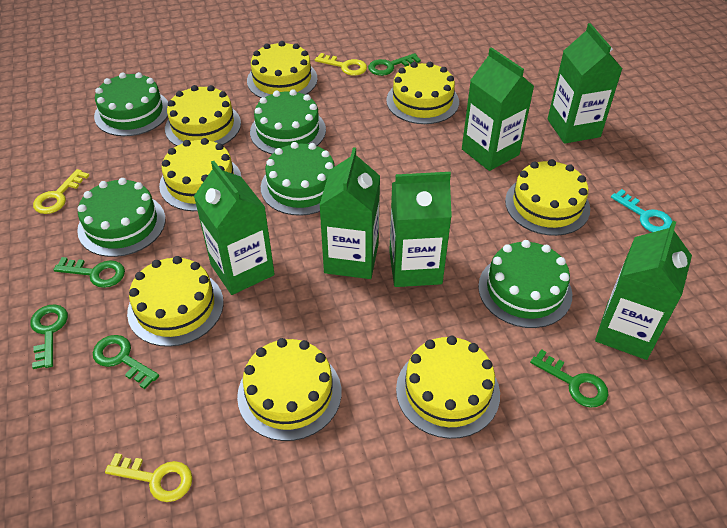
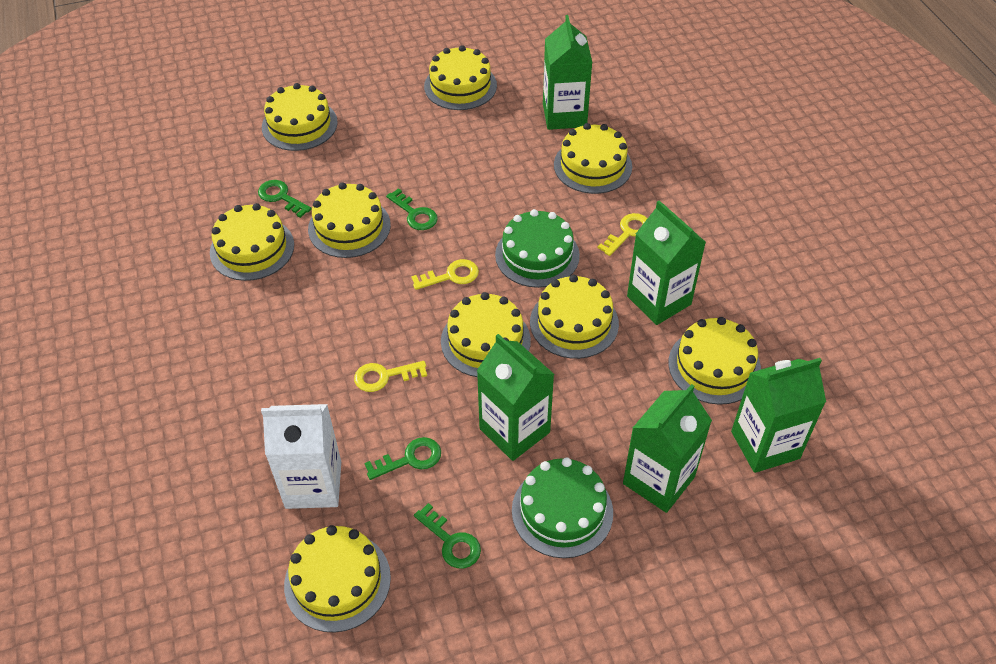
green cake: 5 -> 2
green carton: 6 -> 5
green key: 5 -> 4
turquoise key: 1 -> 0
white carton: 0 -> 1
yellow cake: 8 -> 9

